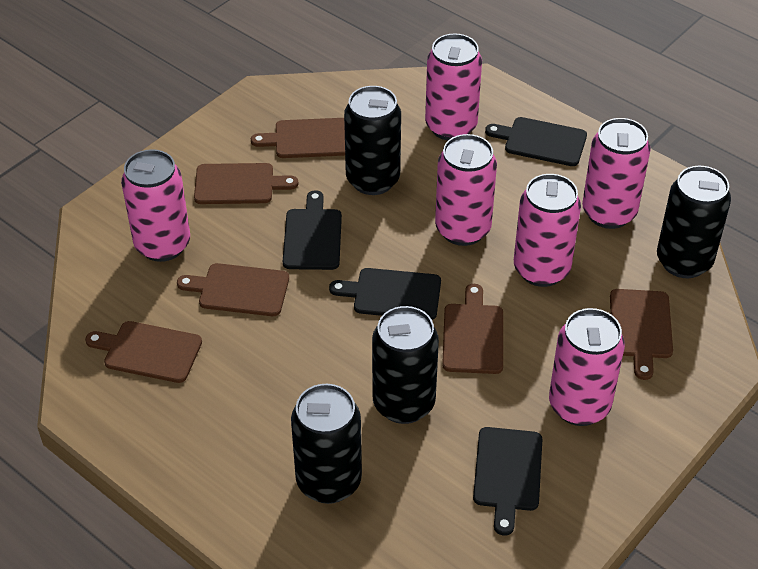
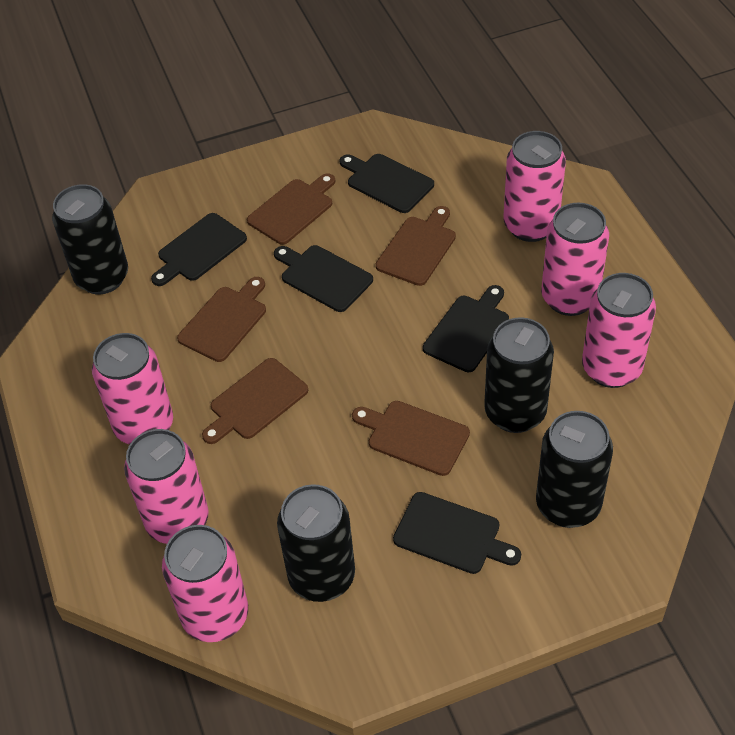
black cutting board: 4 -> 5
brown cutting board: 6 -> 5

